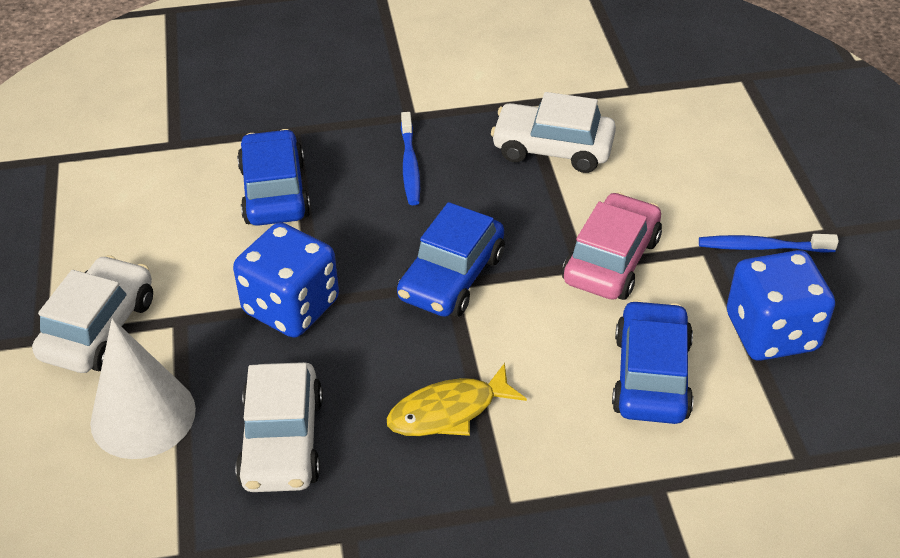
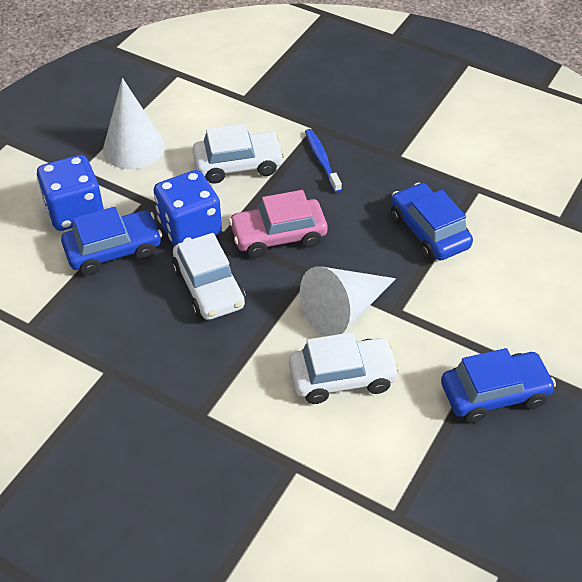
blue toothbrush: 2 -> 1
white cone: 1 -> 2
yellow fish: 1 -> 0

